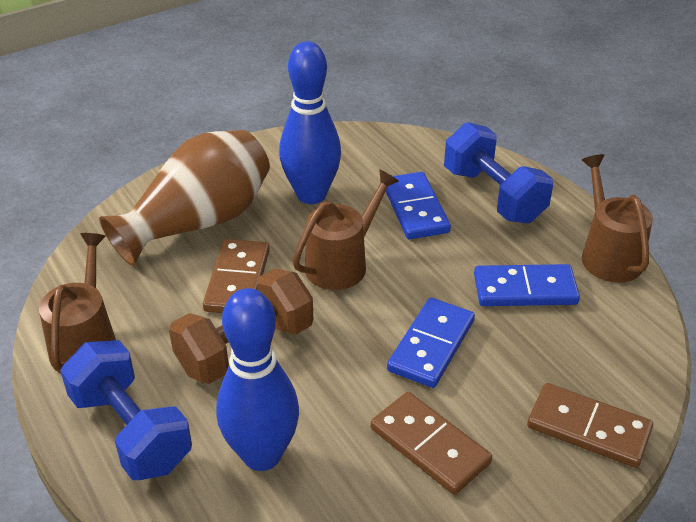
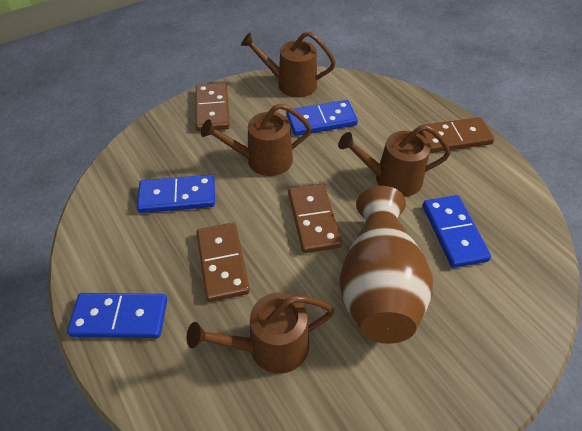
blue bowling pin: 2 -> 0
blue domino: 3 -> 4
blue dumbbell: 2 -> 0
brown domino: 3 -> 4
brown dumbbell: 1 -> 0
brown watering can: 3 -> 4

